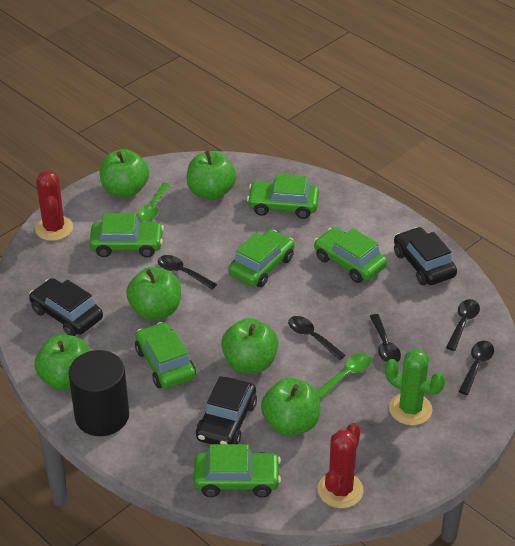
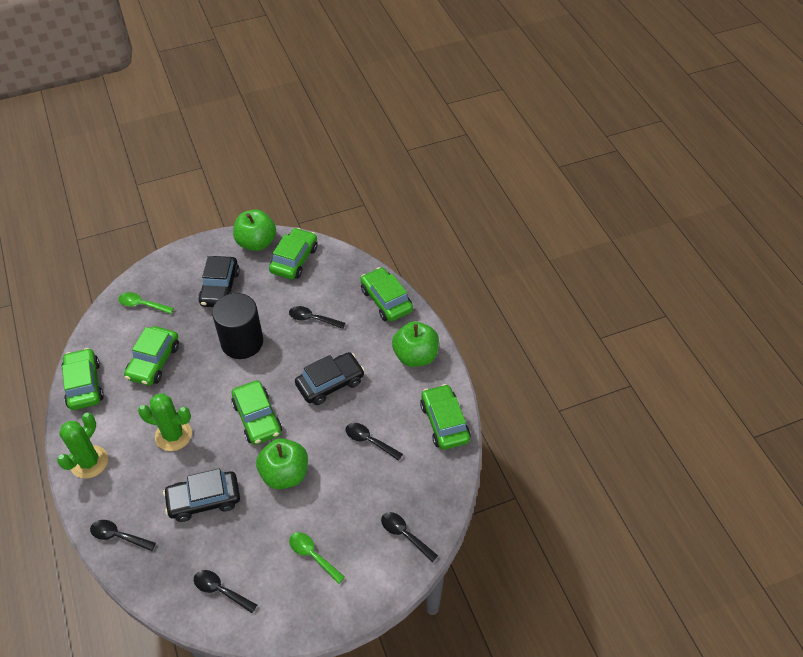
green apple: 6 -> 3
green cactus: 1 -> 2
red cactus: 2 -> 0

